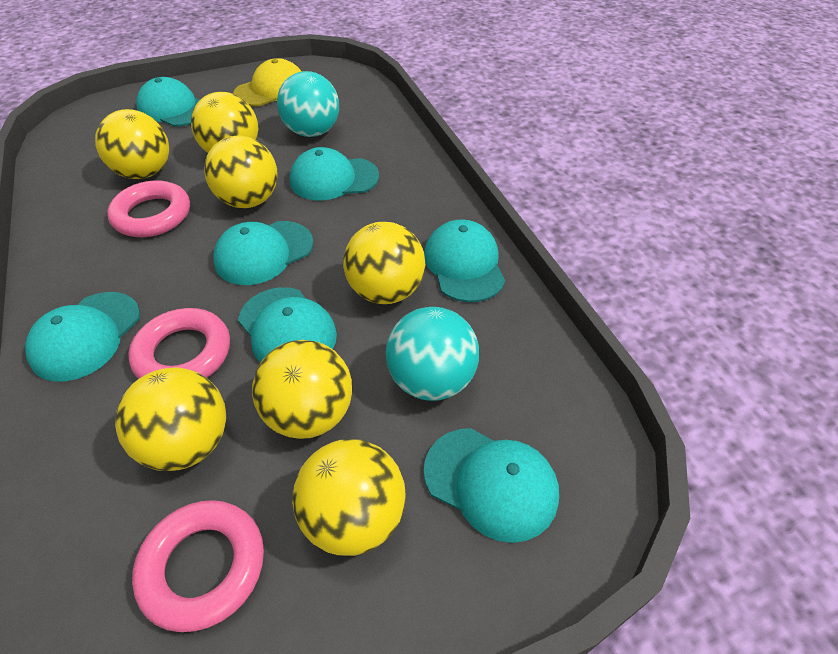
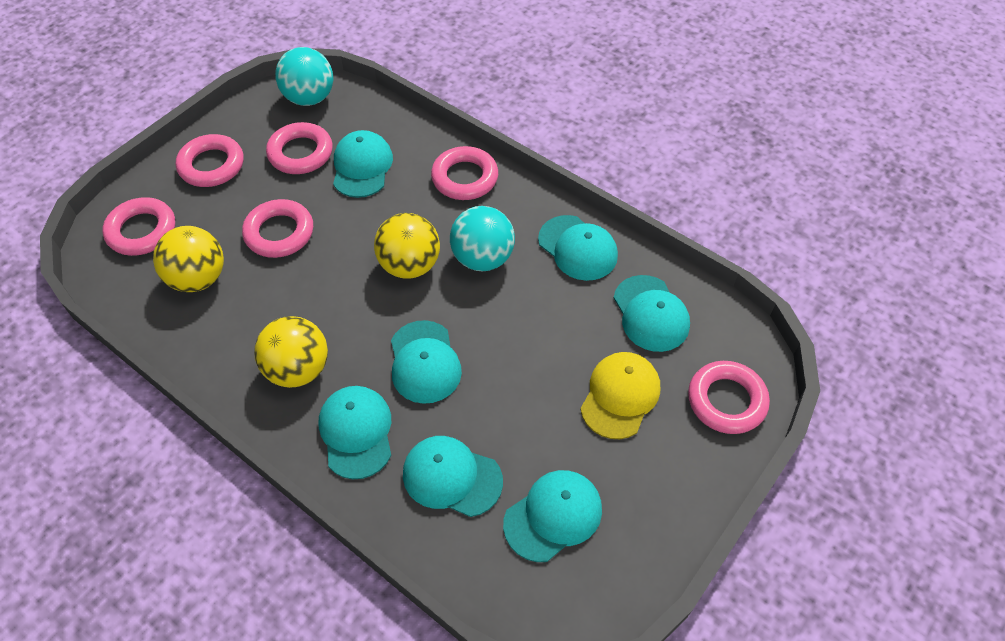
pink ring: 3 -> 6
yellow ball: 7 -> 3

